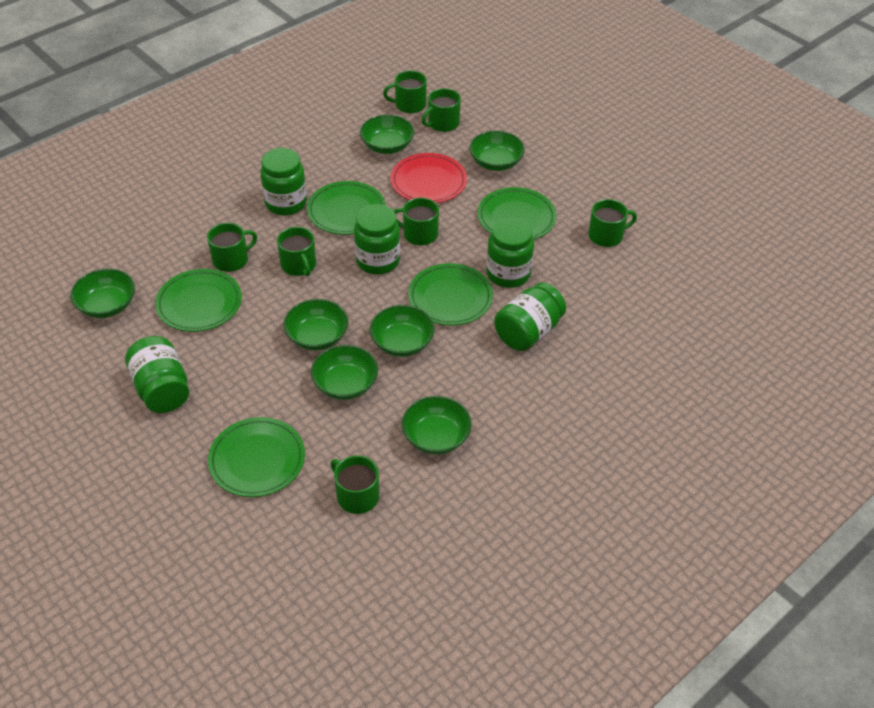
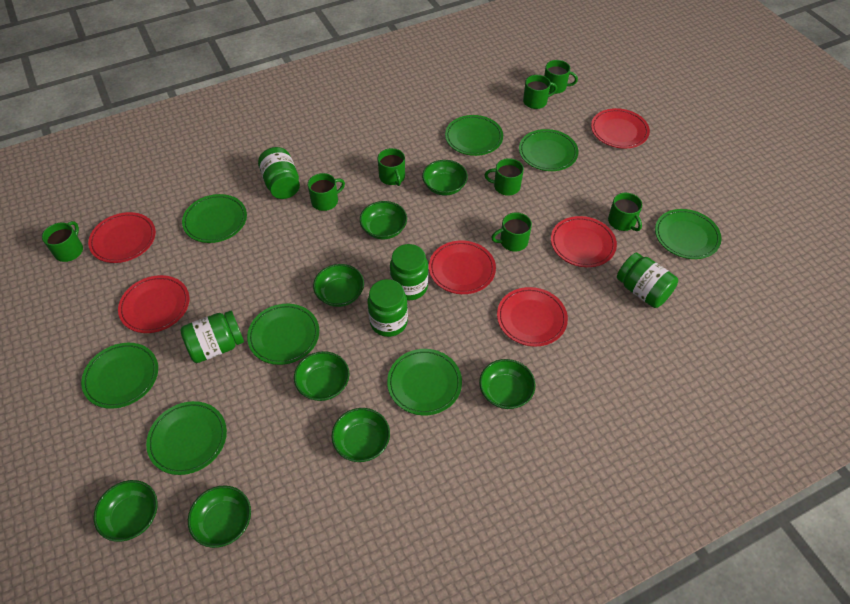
green bowl: 7 -> 8
green mug: 7 -> 8
green plate: 5 -> 8
red plate: 1 -> 6

